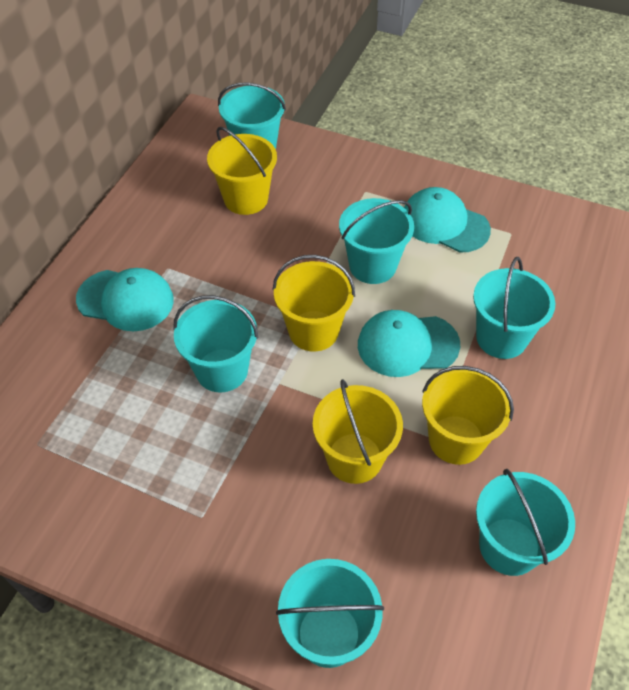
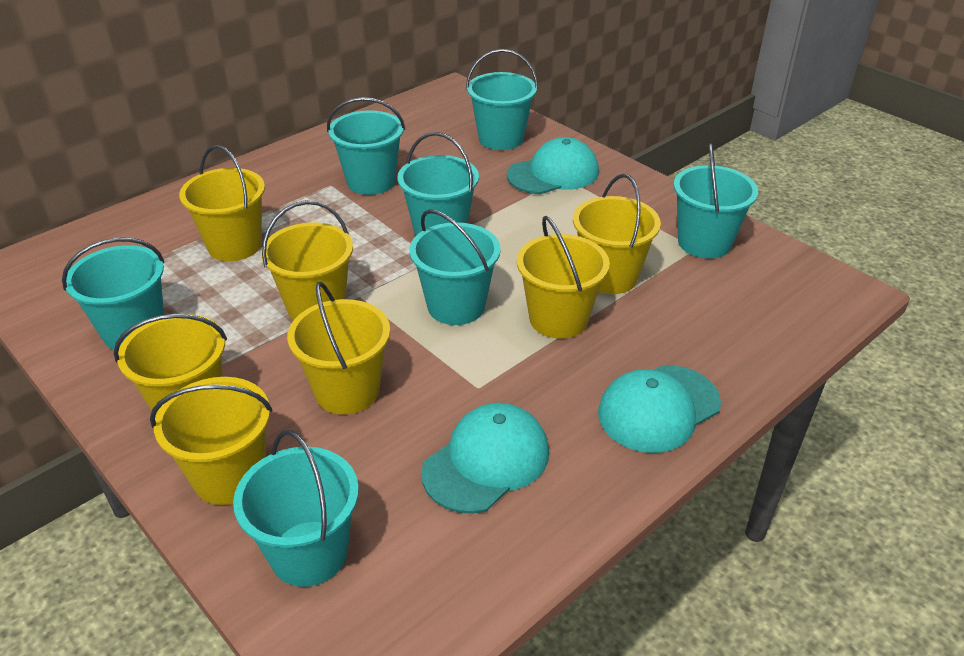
turquoise bucket: 6 -> 7
yellow bucket: 4 -> 7

